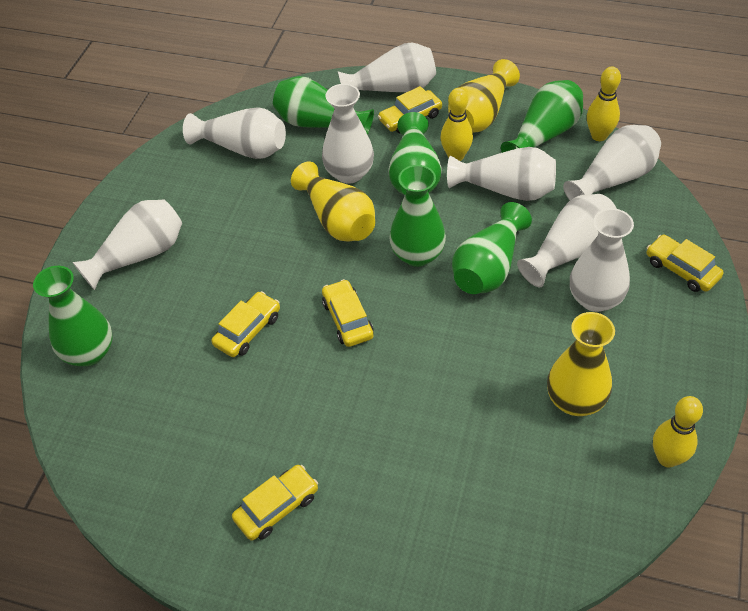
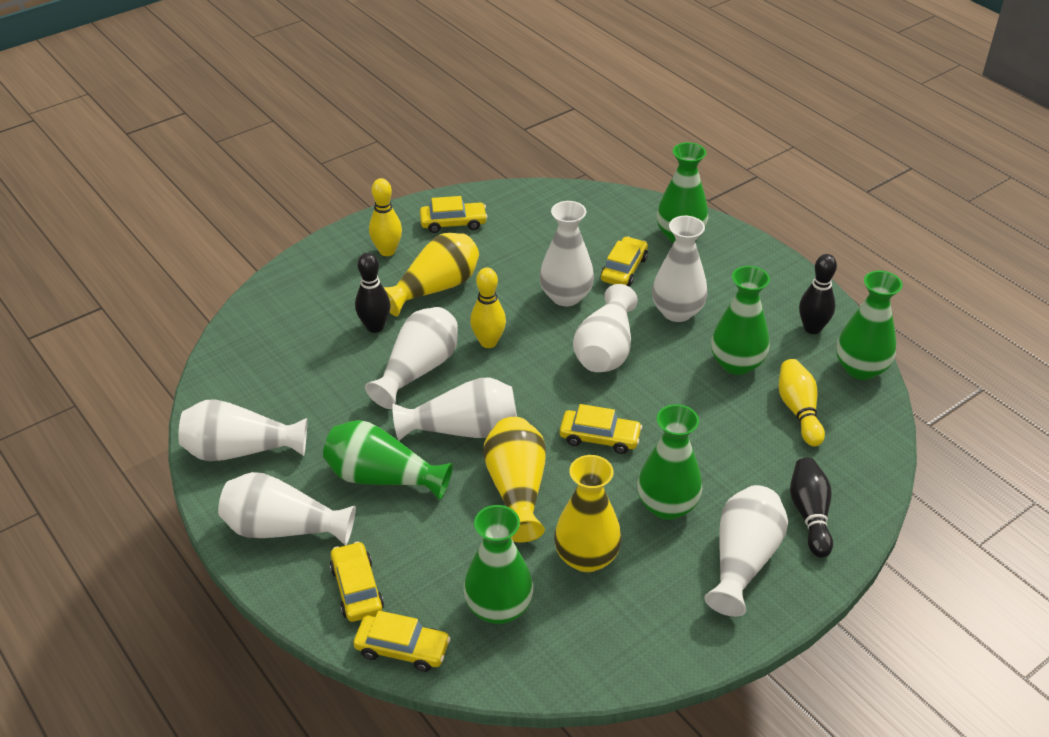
black bowling pin: 0 -> 3

